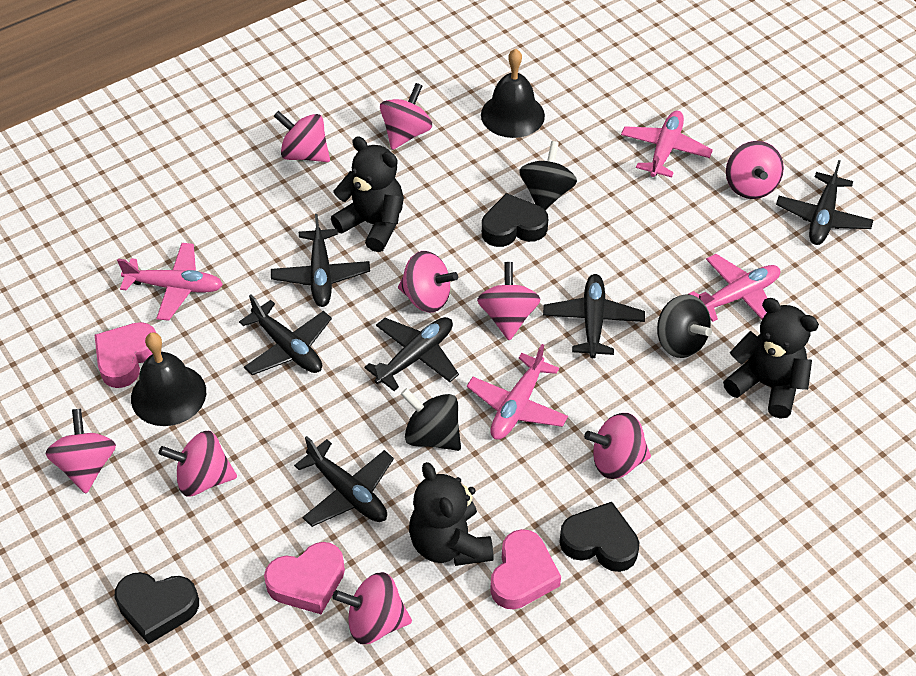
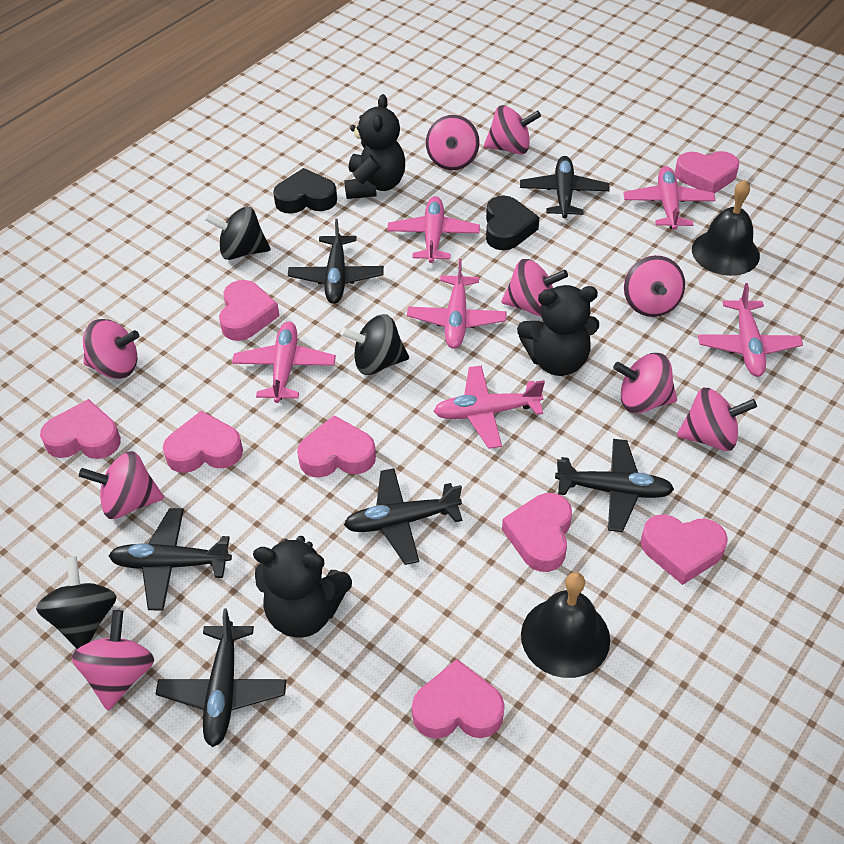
black heart: 3 -> 2
pink heart: 3 -> 8
pink plane: 4 -> 6

